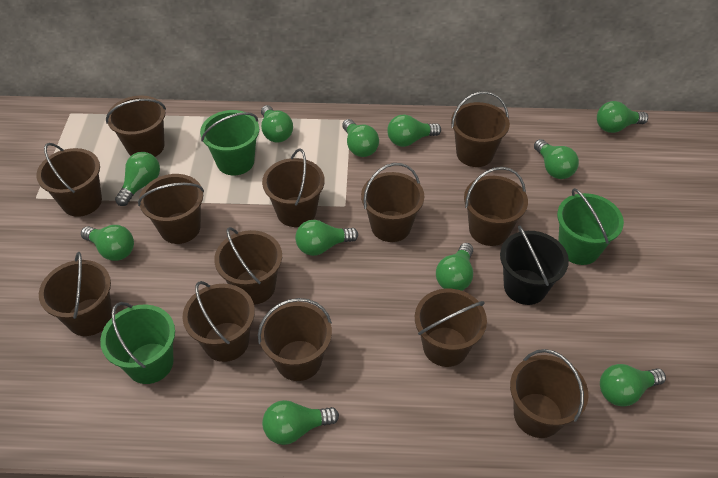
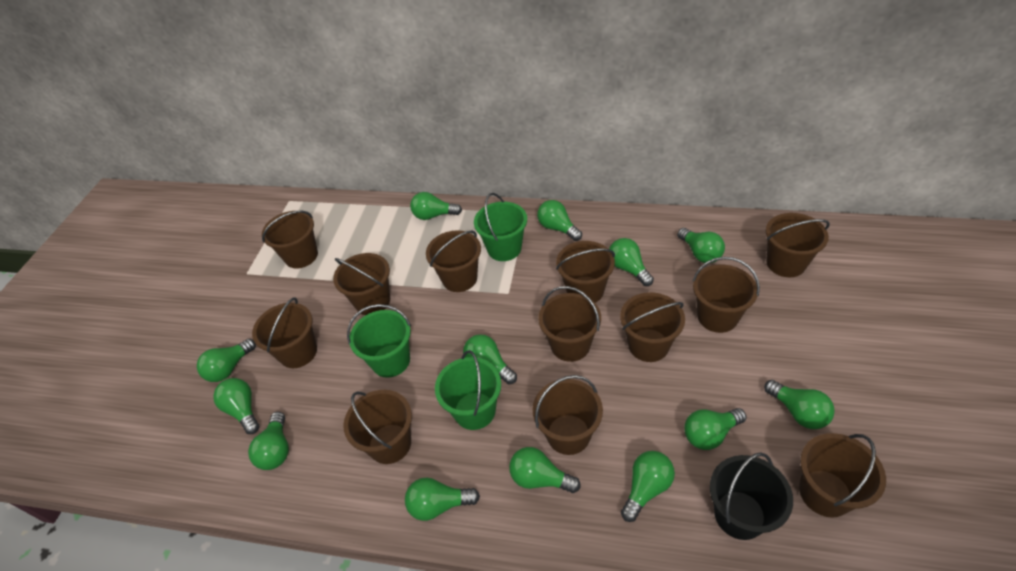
brown bucket: 13 -> 12
green light bulb: 11 -> 13

